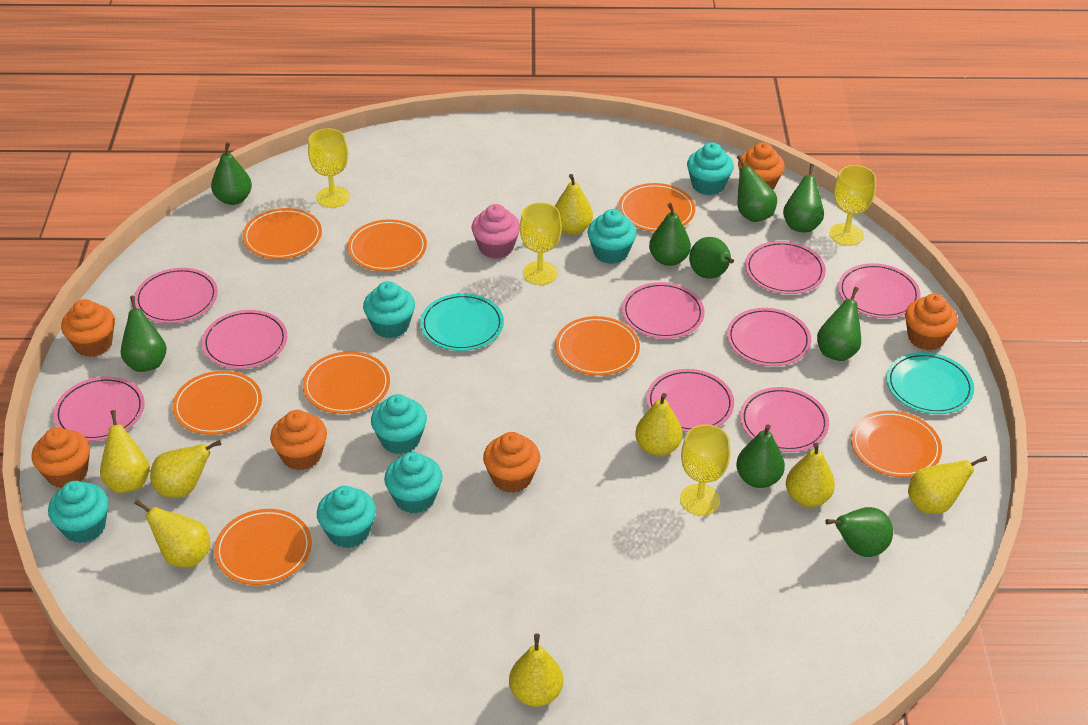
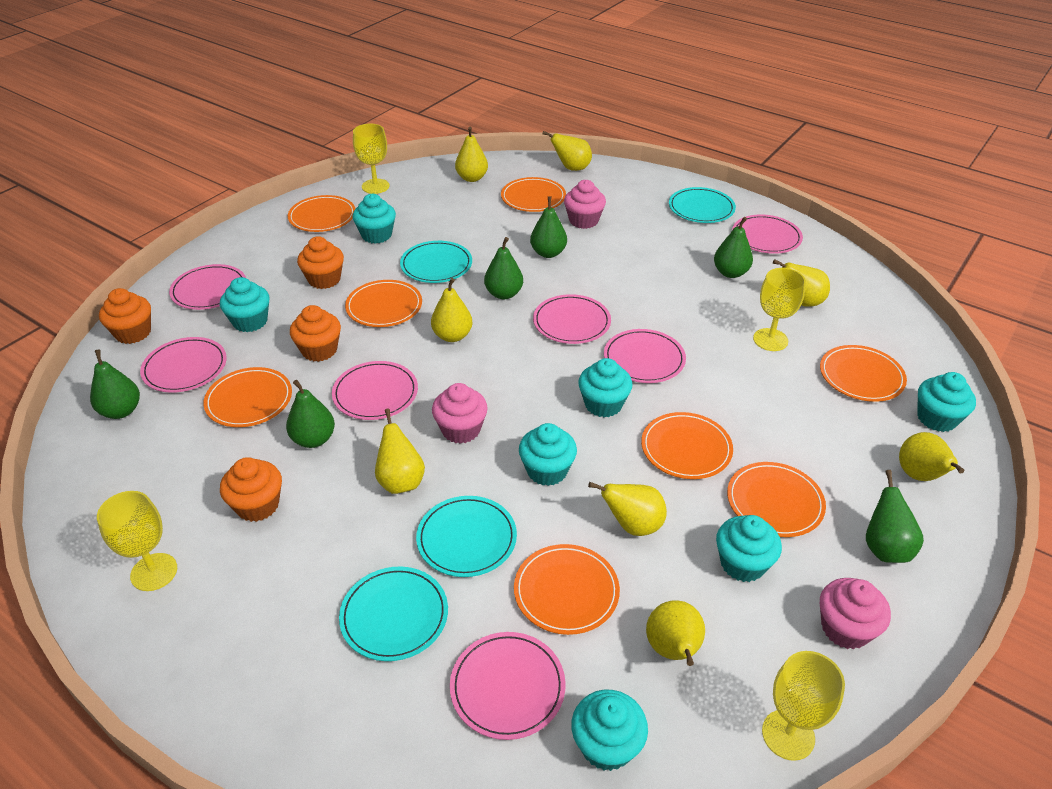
green pear: 9 -> 6
orange cupcake: 6 -> 4
pink cupcake: 1 -> 3
pink plate: 9 -> 7
turquoise plate: 2 -> 4

